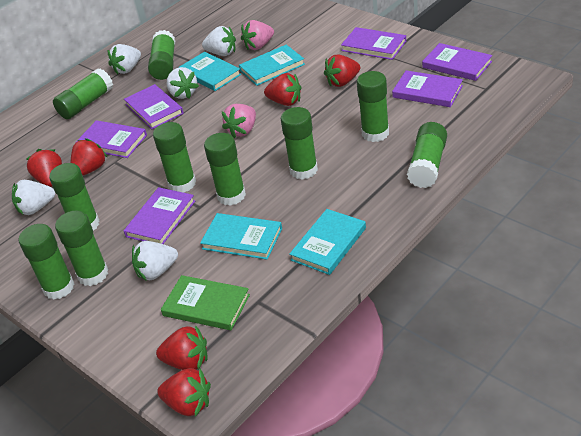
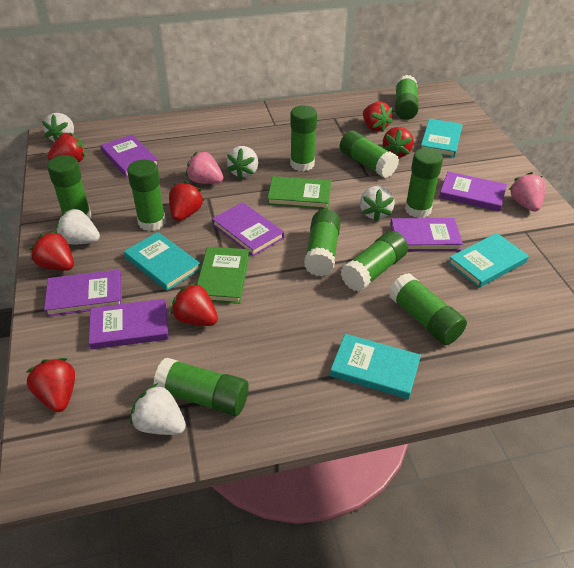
green book: 1 -> 2
red strawberry: 6 -> 7

